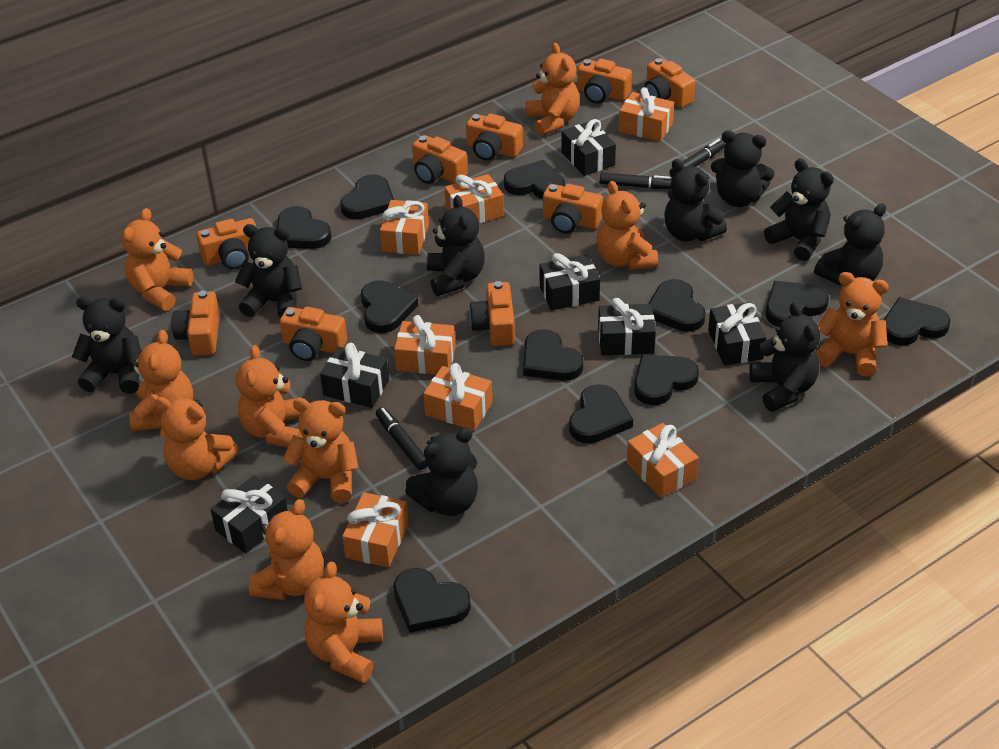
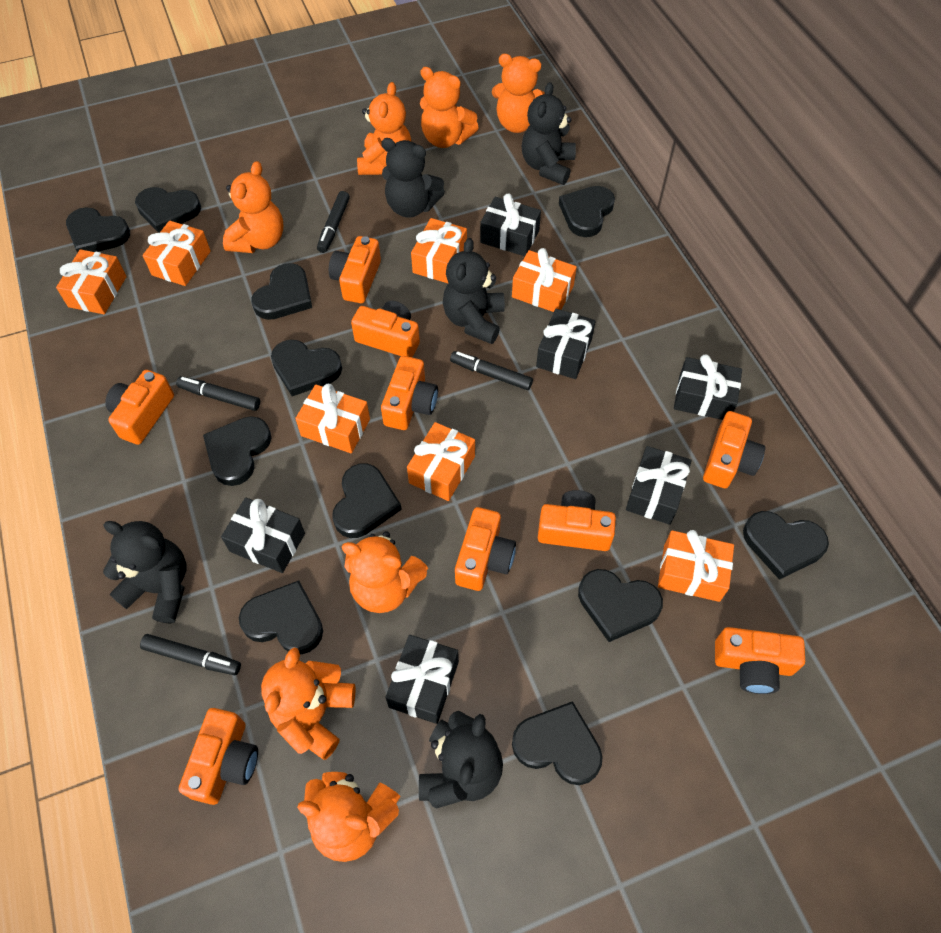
black marker: 3 -> 4
black teddy bear: 9 -> 5
orange teddy bear: 10 -> 7

